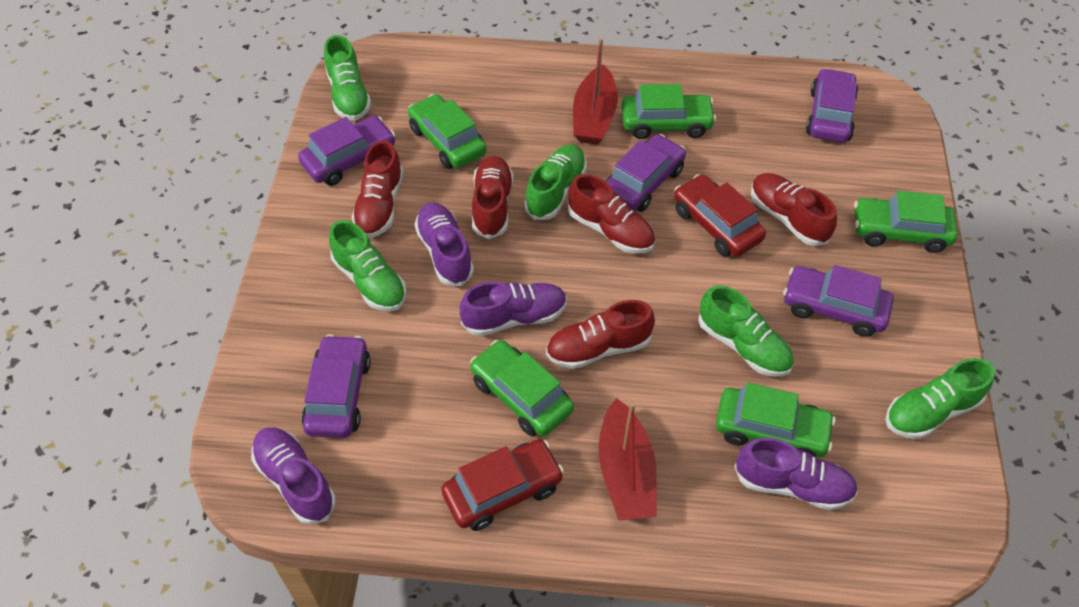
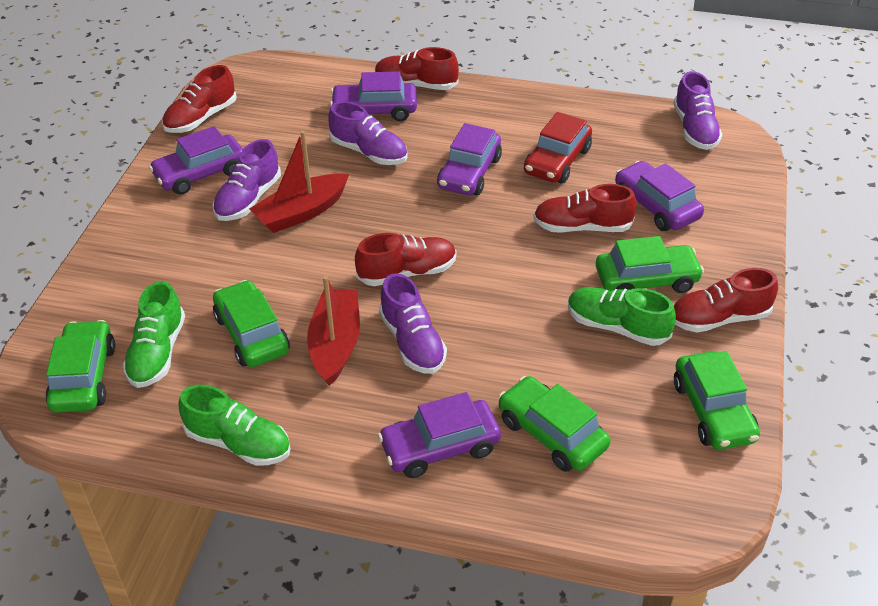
green shoe: 5 -> 3
red car: 2 -> 1

